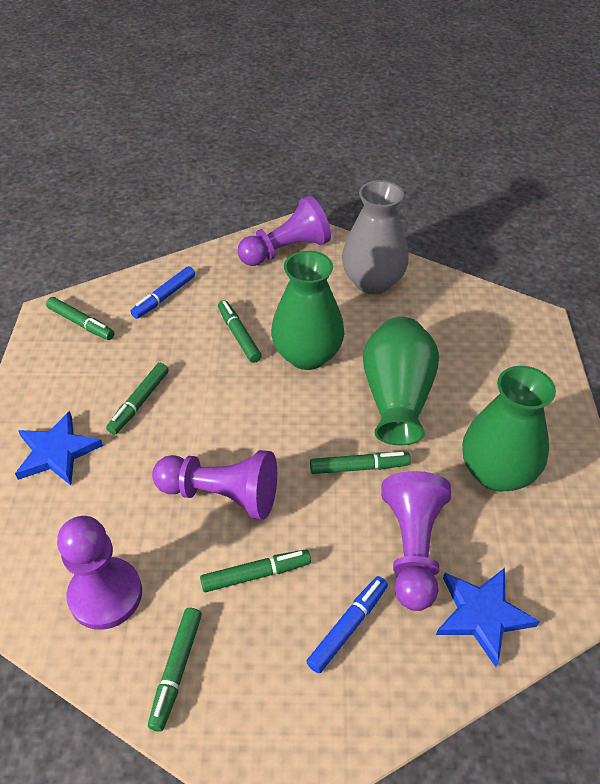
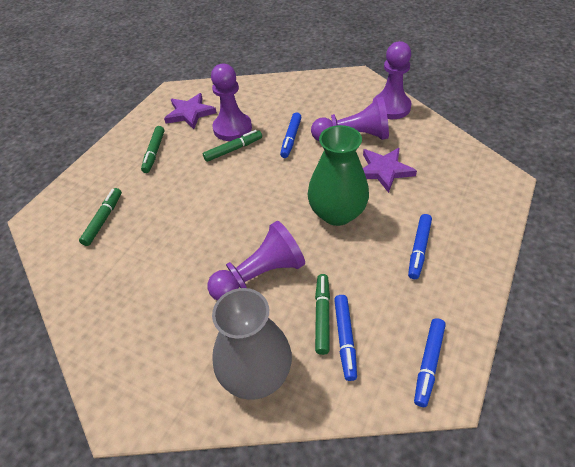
blue marker: 2 -> 4
blue star: 2 -> 0
green marker: 6 -> 4
green vase: 3 -> 1
purple star: 0 -> 2

